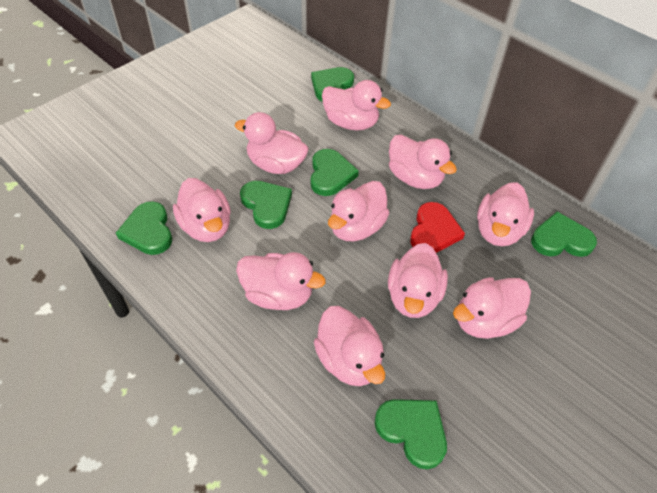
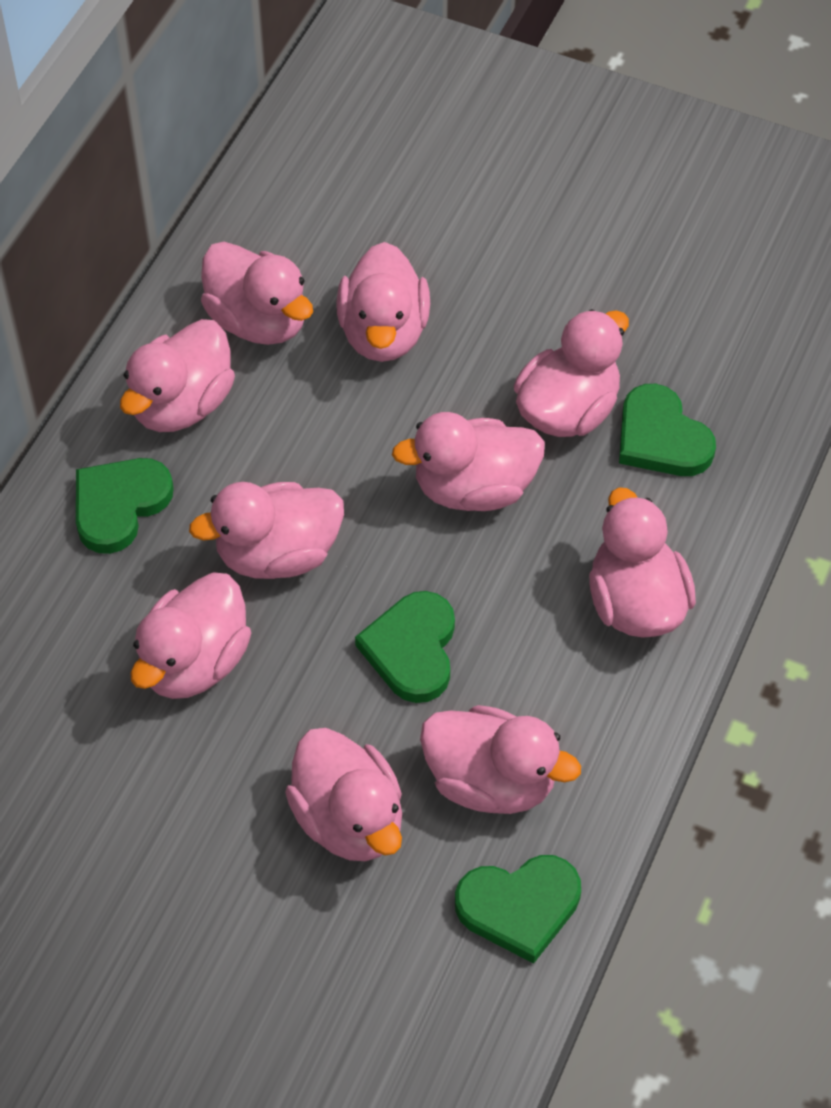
green heart: 6 -> 4
red heart: 1 -> 0

